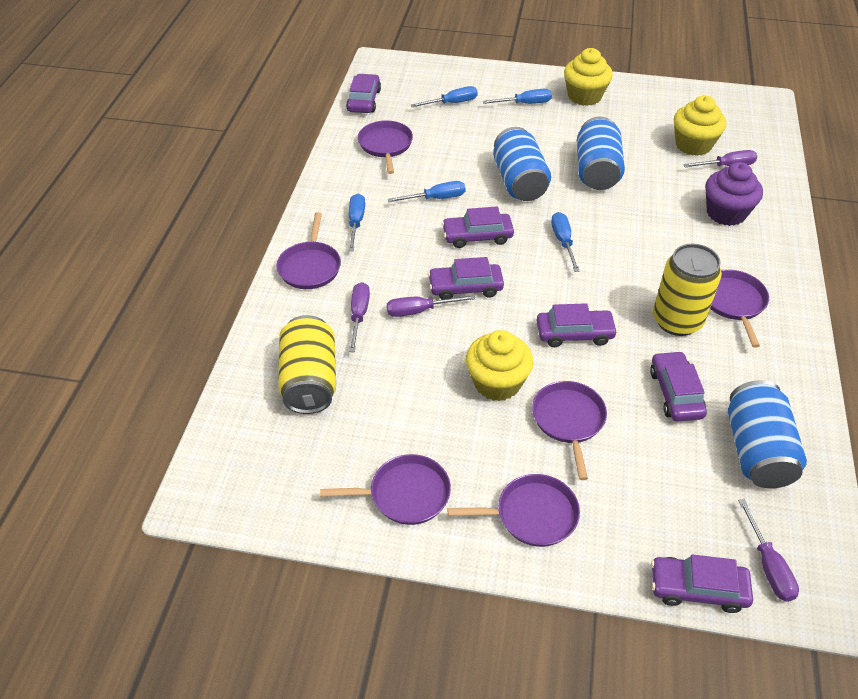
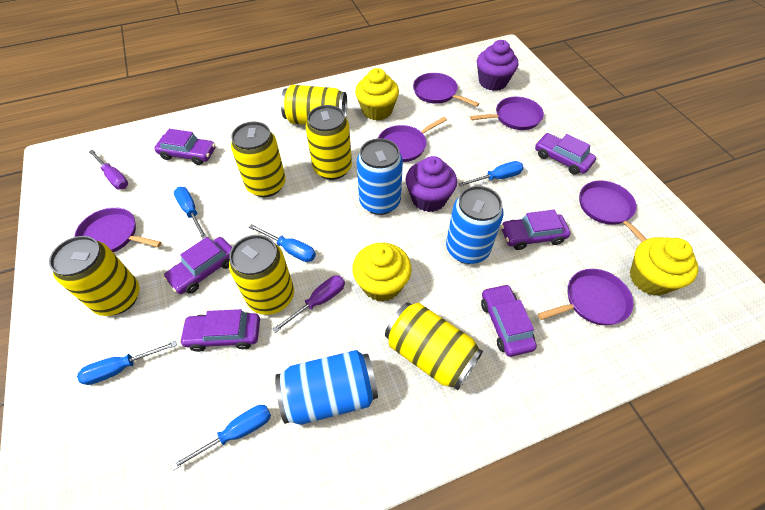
purple cupcake: 1 -> 2
purple screwdriver: 4 -> 2
yellow can: 2 -> 6

